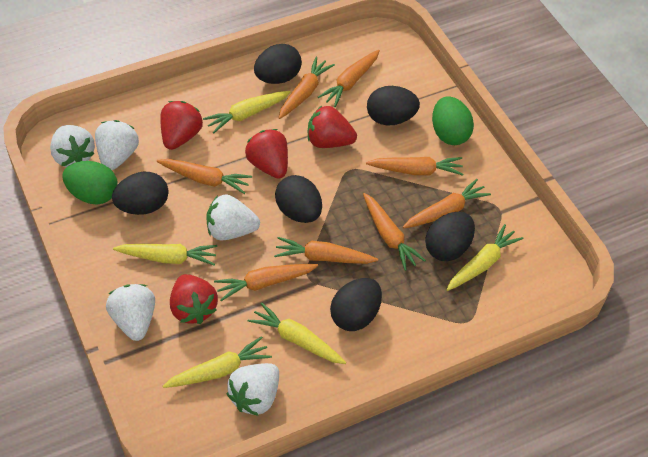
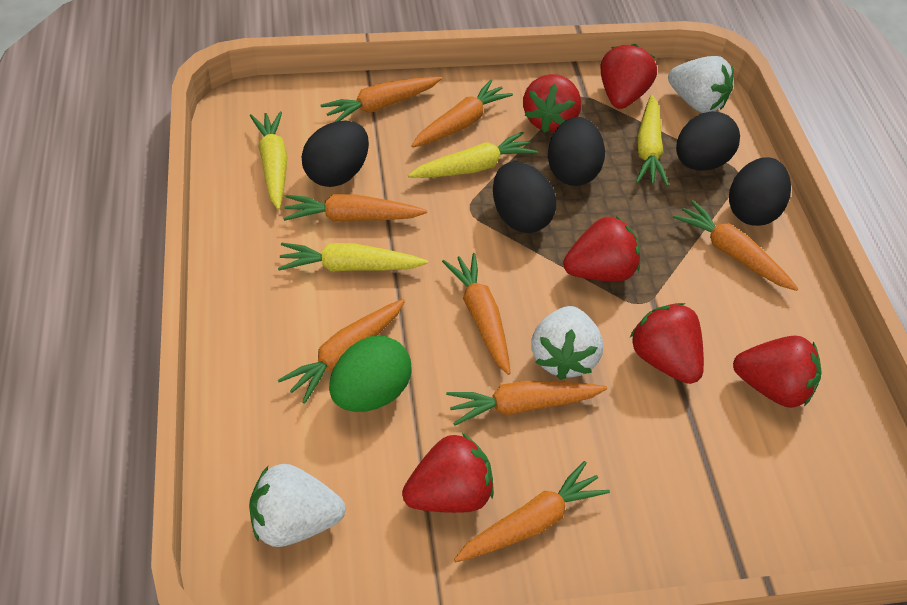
black egg: 6 -> 5
green egg: 2 -> 1
red strawberry: 4 -> 6
white strawberry: 5 -> 3
yellow carrot: 5 -> 4

